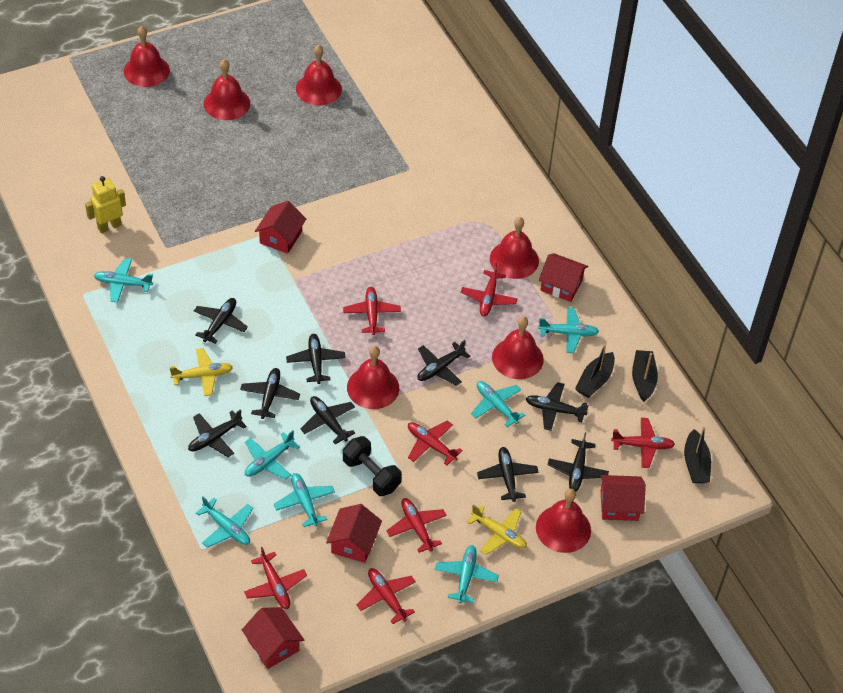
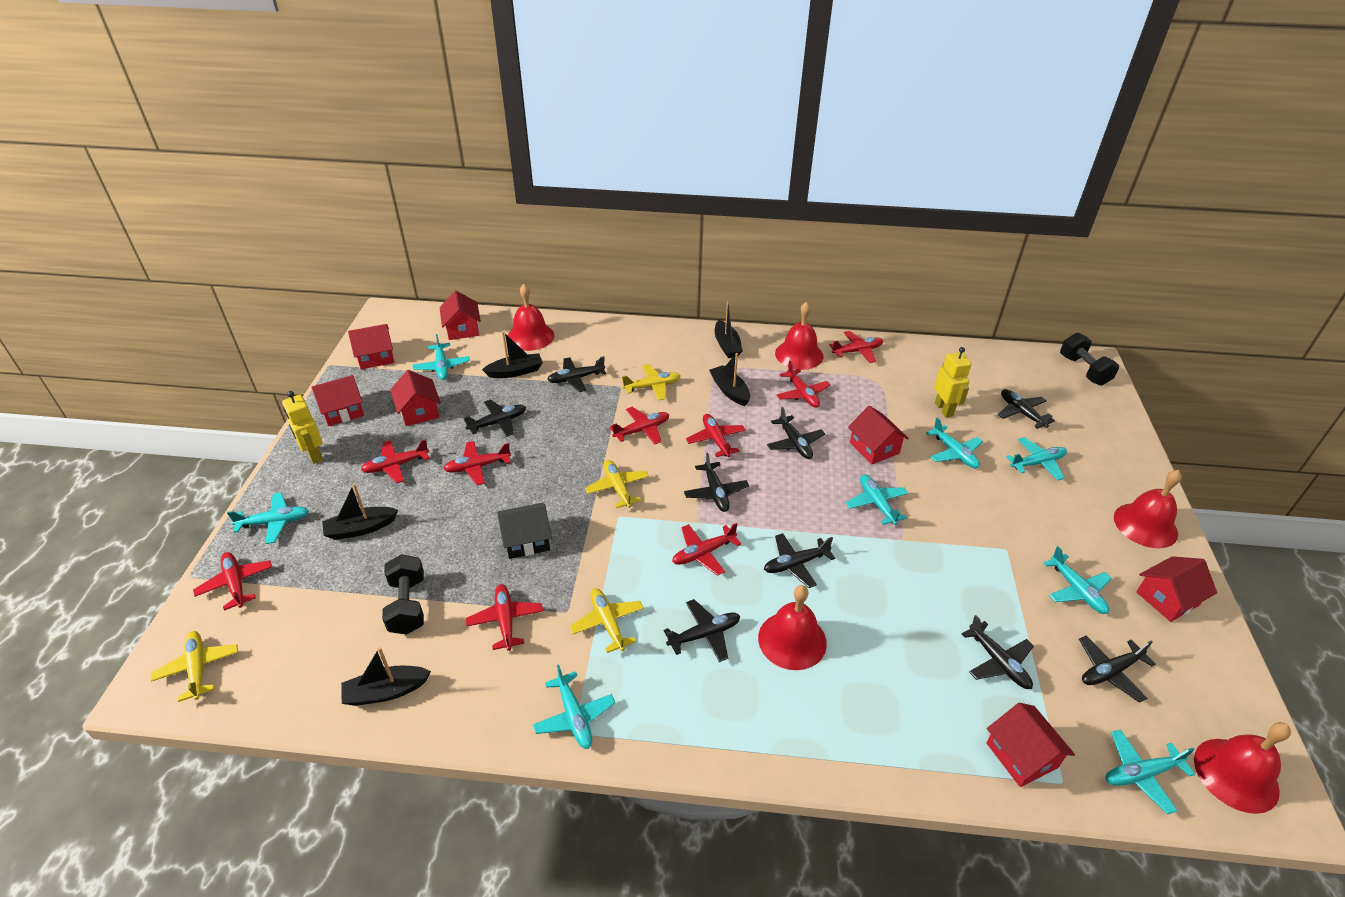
black boat: 3 -> 5
black dumbbell: 1 -> 2
black house: 0 -> 1
red bell: 7 -> 5
red house: 5 -> 7
red plane: 7 -> 9
turquoise plane: 7 -> 8
yellow plane: 2 -> 4
yellow robot: 1 -> 2

